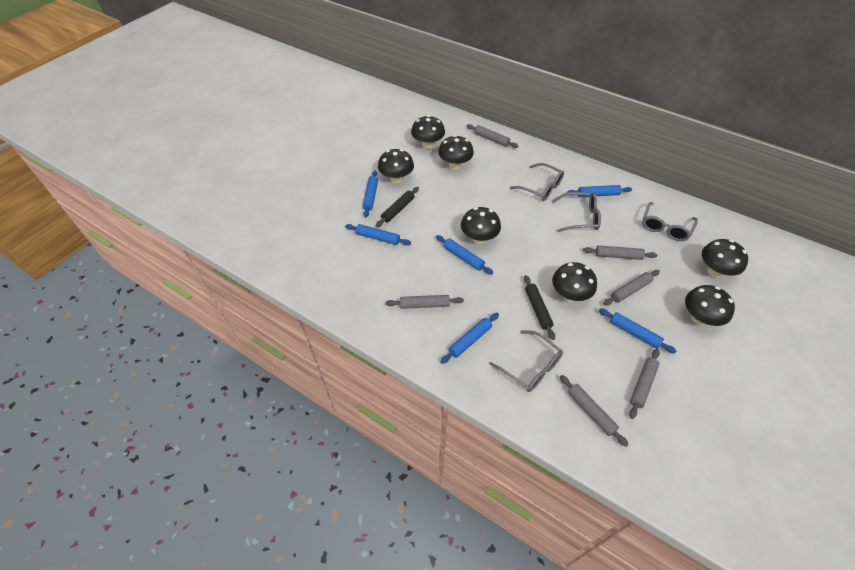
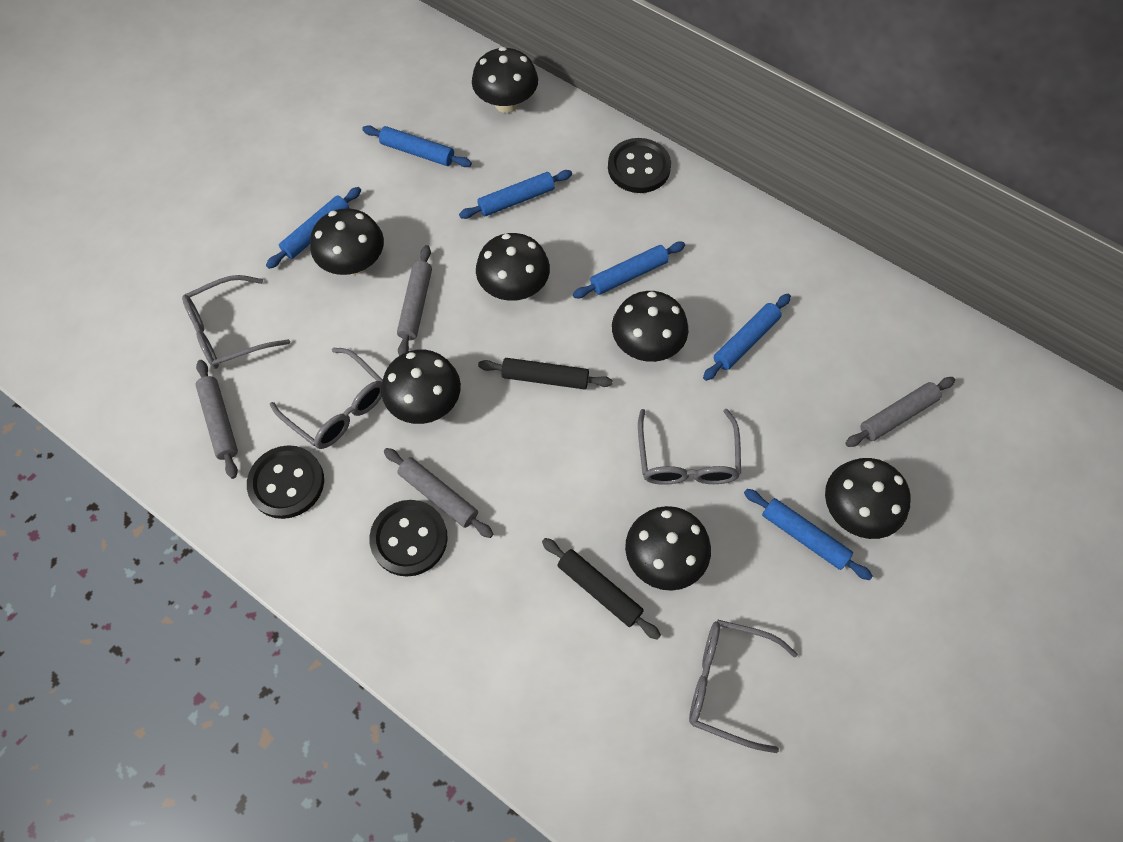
black button: 0 -> 3
grey rolling pin: 6 -> 4

